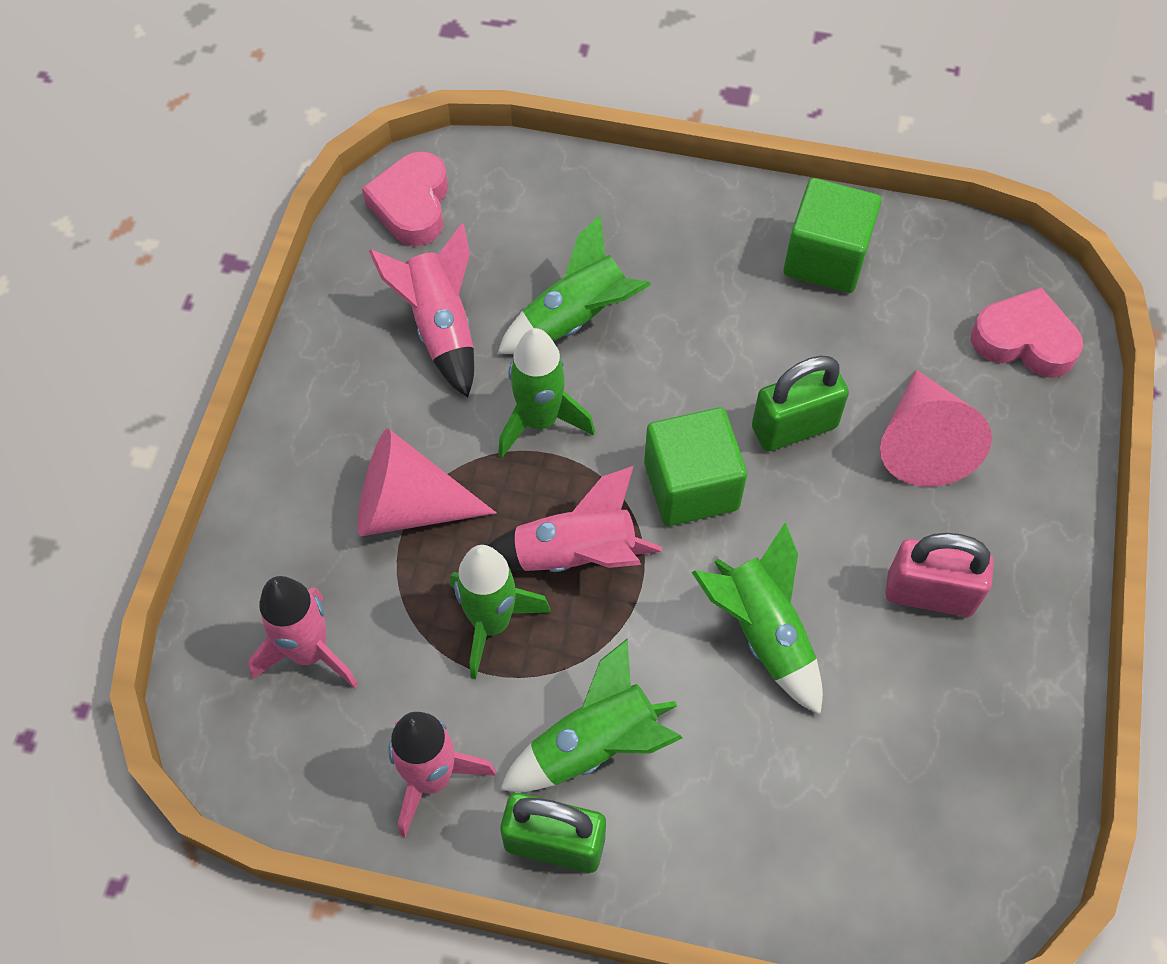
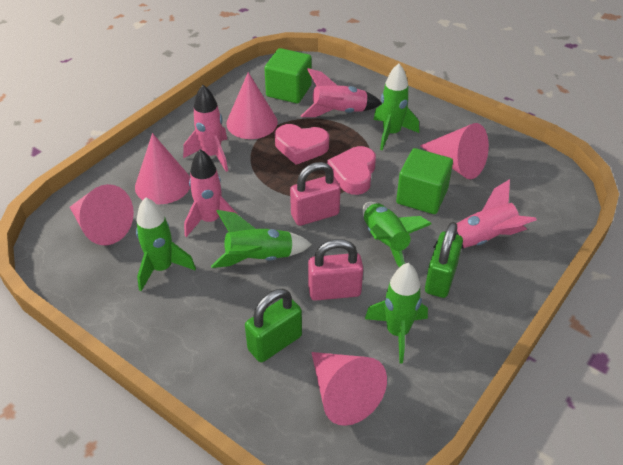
pink cone: 2 -> 5
pink padlock: 1 -> 2

